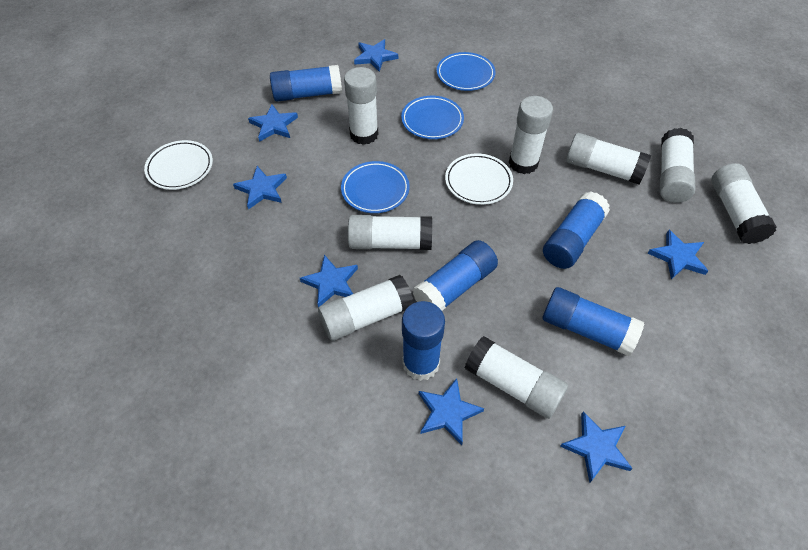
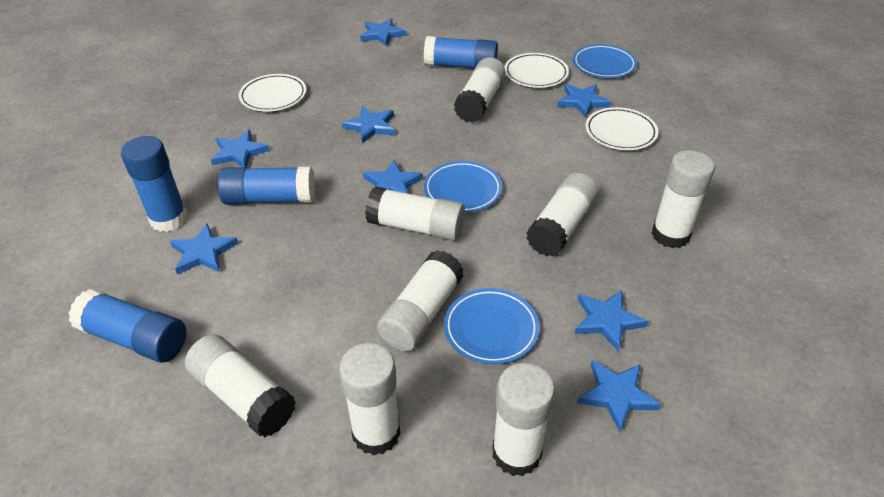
blue glue stick: 5 -> 4
blue star: 7 -> 8
white plate: 2 -> 3

